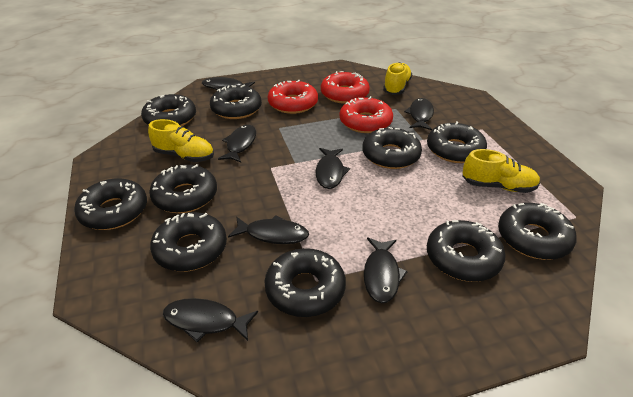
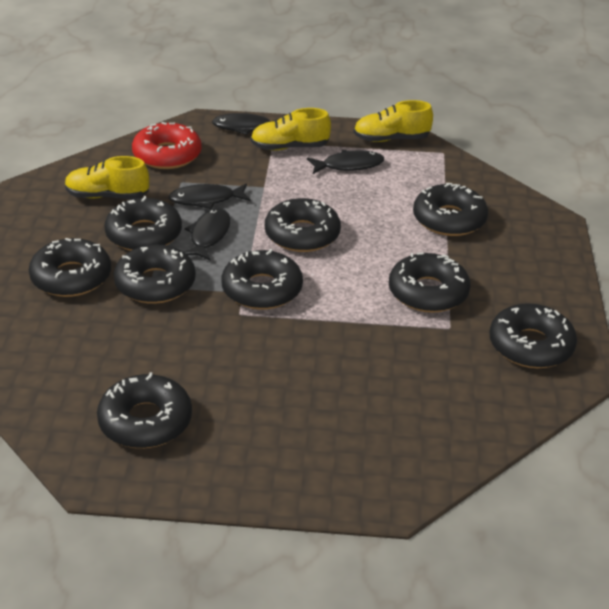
black donut: 10 -> 9
black fish: 7 -> 4
red donut: 3 -> 1

